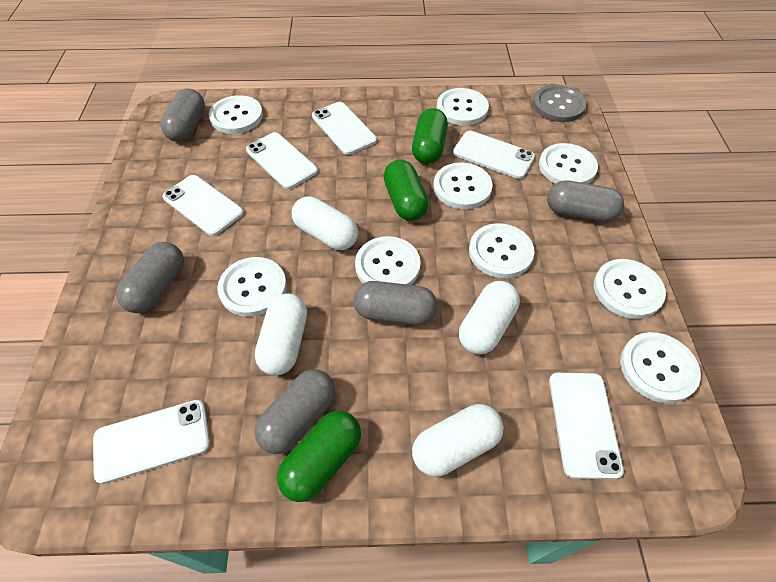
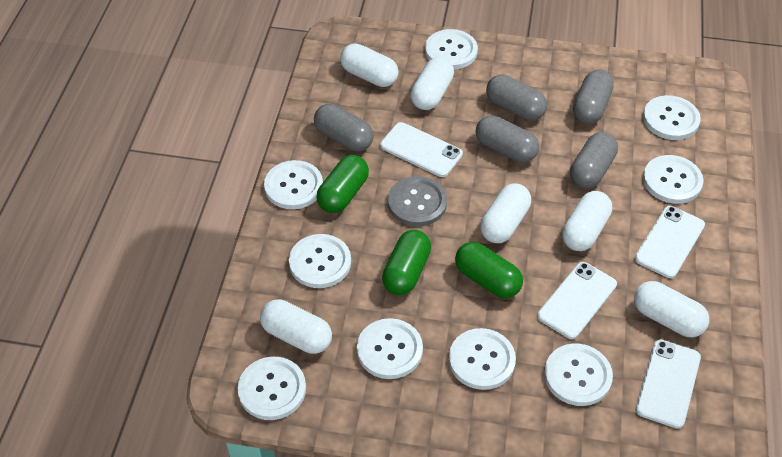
white capsule: 4 -> 6
white phone: 6 -> 4

